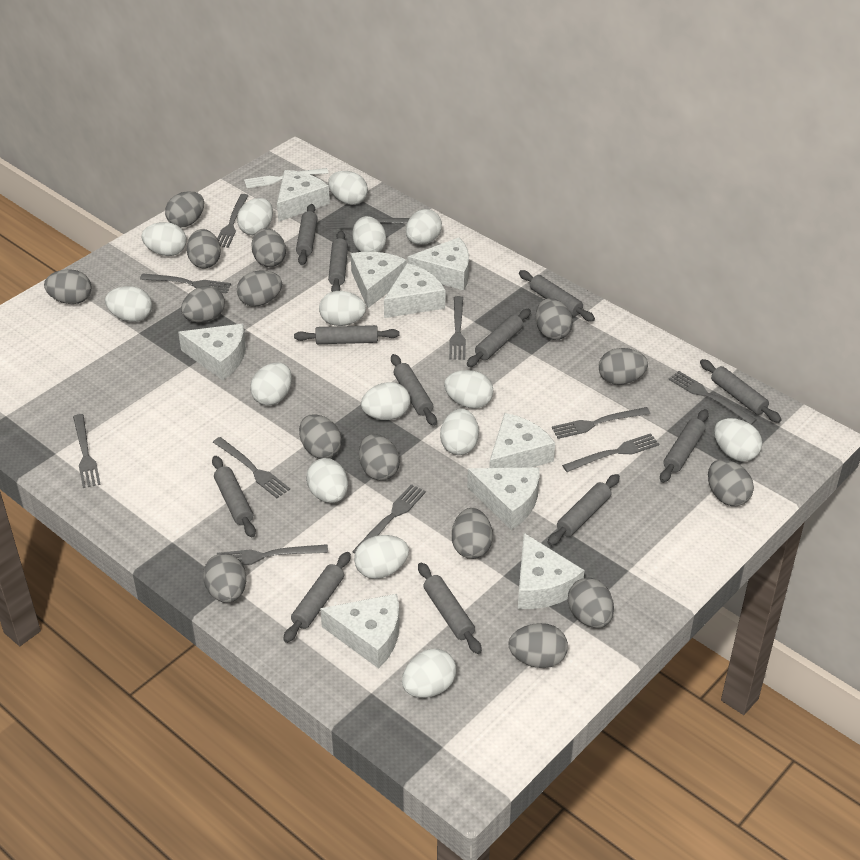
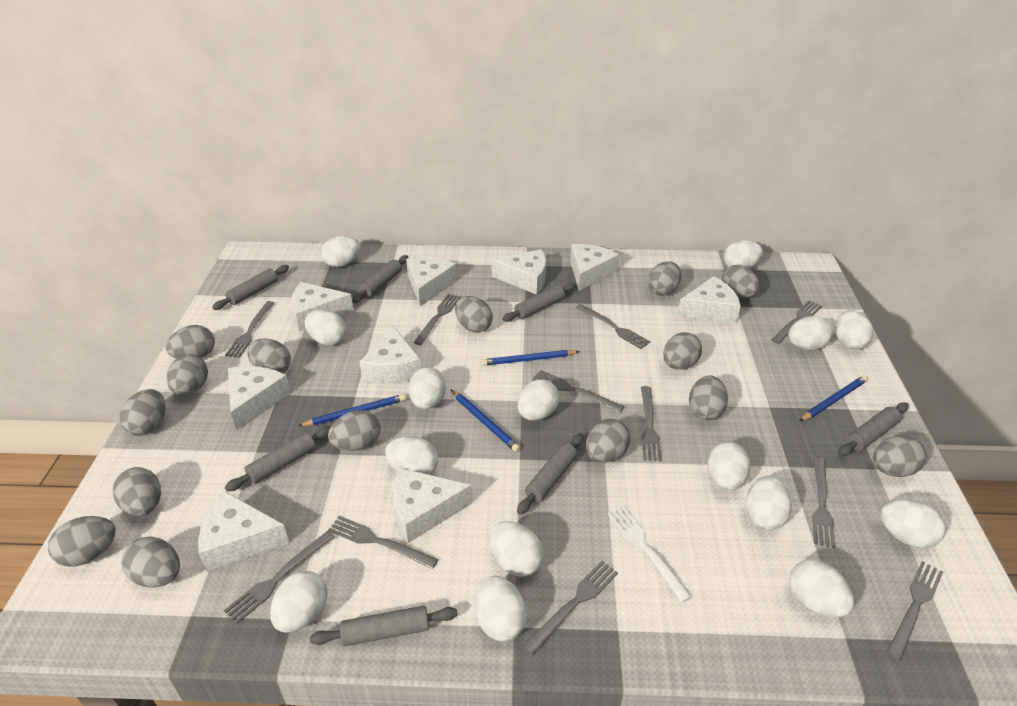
blue pencil: 0 -> 4
grey rolling pin: 12 -> 7

